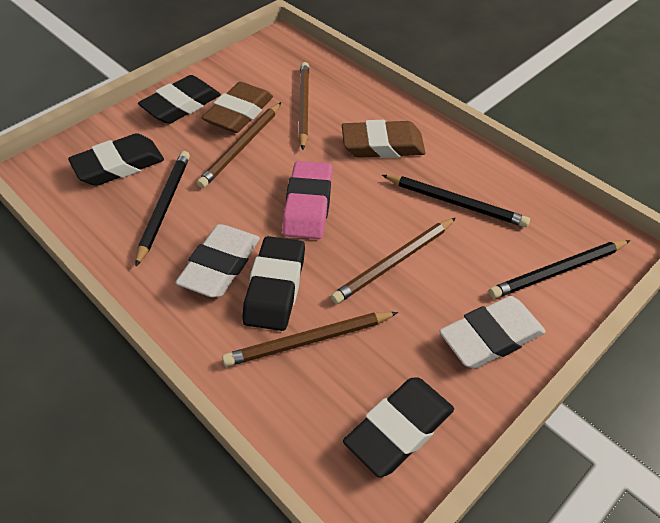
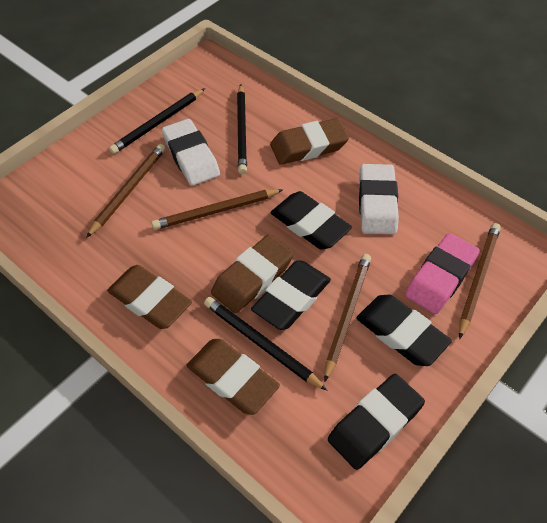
brown eraser: 2 -> 4

